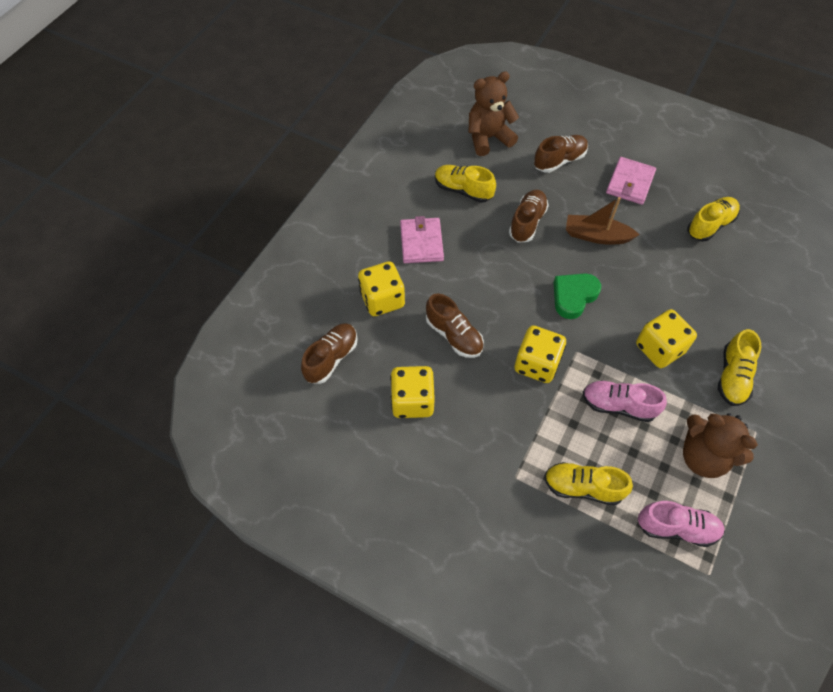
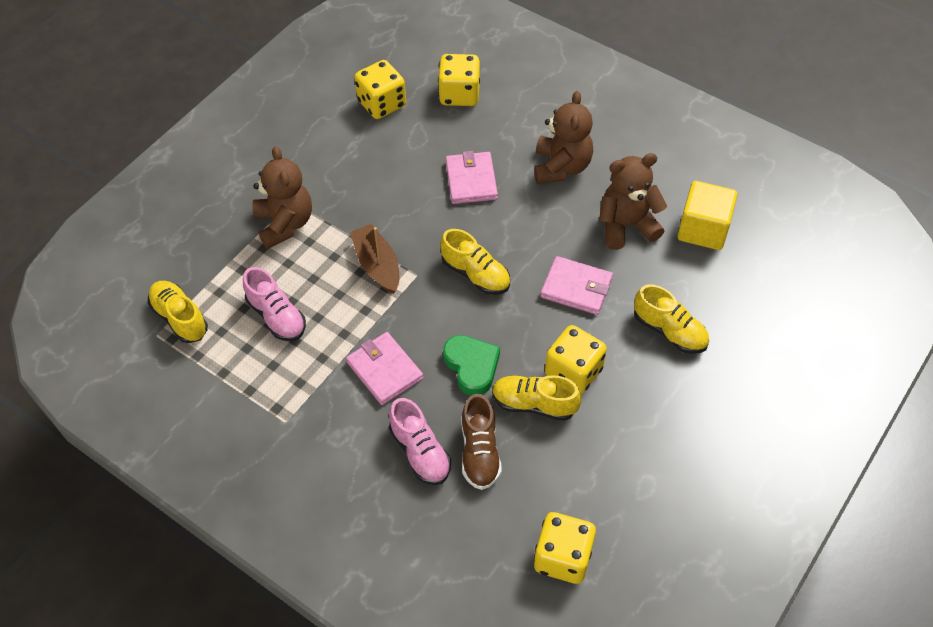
brown shoe: 4 -> 1
brown teddy bear: 2 -> 3
pink wallet: 2 -> 3
yellow cube: 0 -> 1

